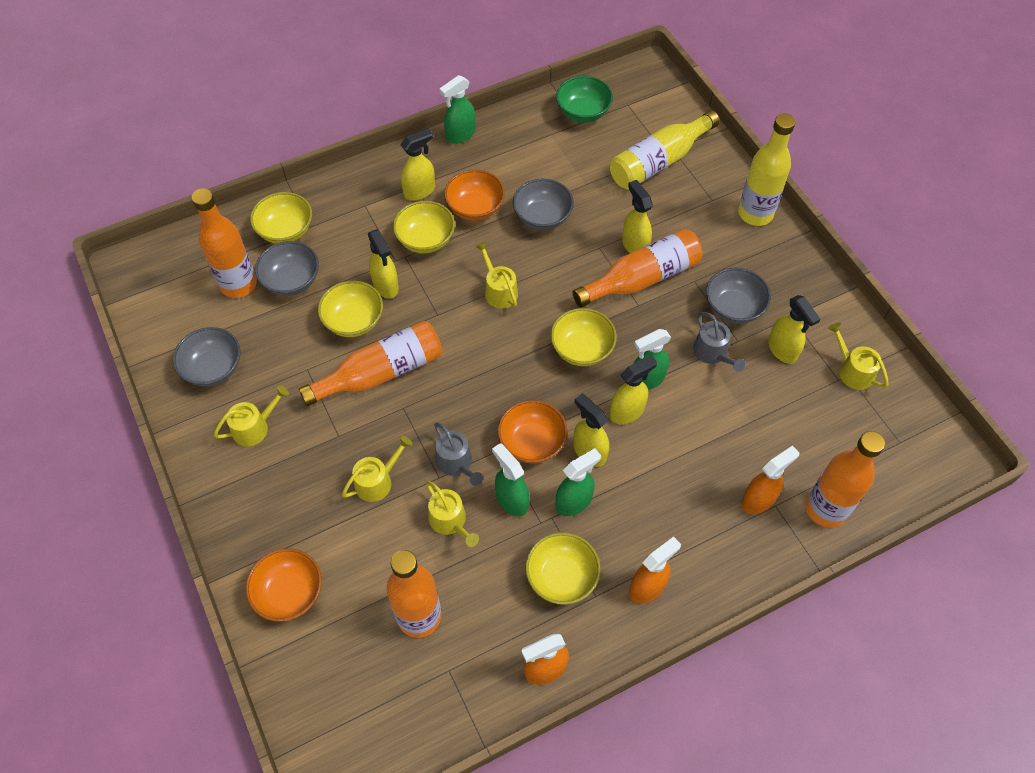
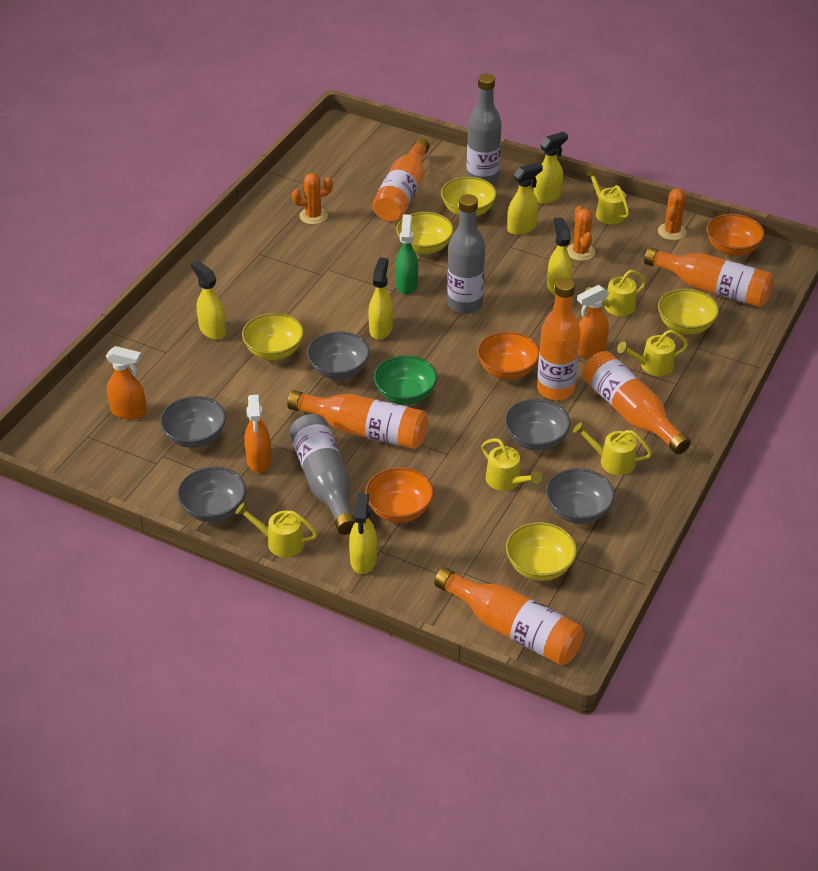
green spray bottle: 4 -> 1
grey bottle: 0 -> 3
grey bowl: 4 -> 5
grey watering can: 2 -> 0
orange bottle: 5 -> 6
orange cactus: 0 -> 3
yellow bottle: 2 -> 0
yellow watering can: 5 -> 6

